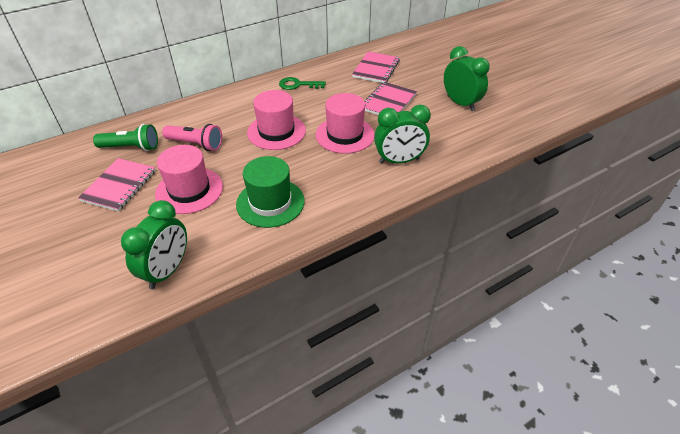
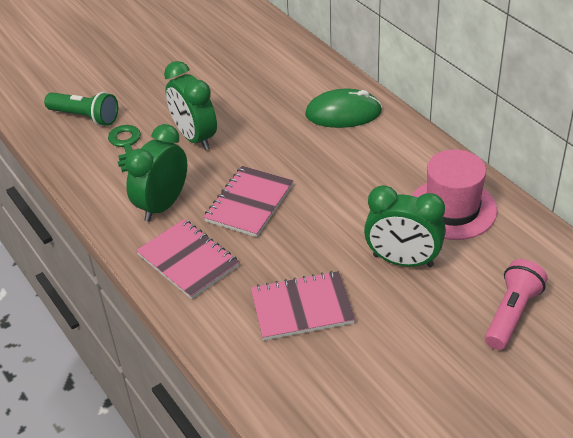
green hat: 1 -> 0
green mouse: 0 -> 1
pink hat: 3 -> 1

